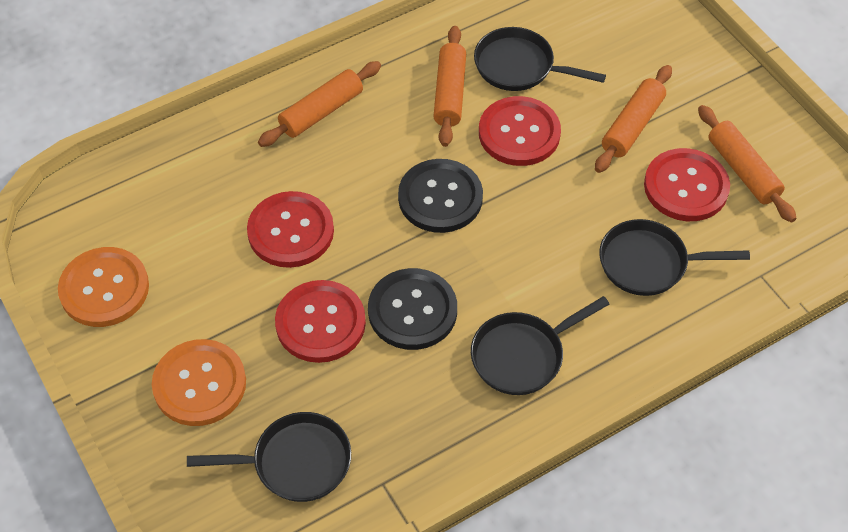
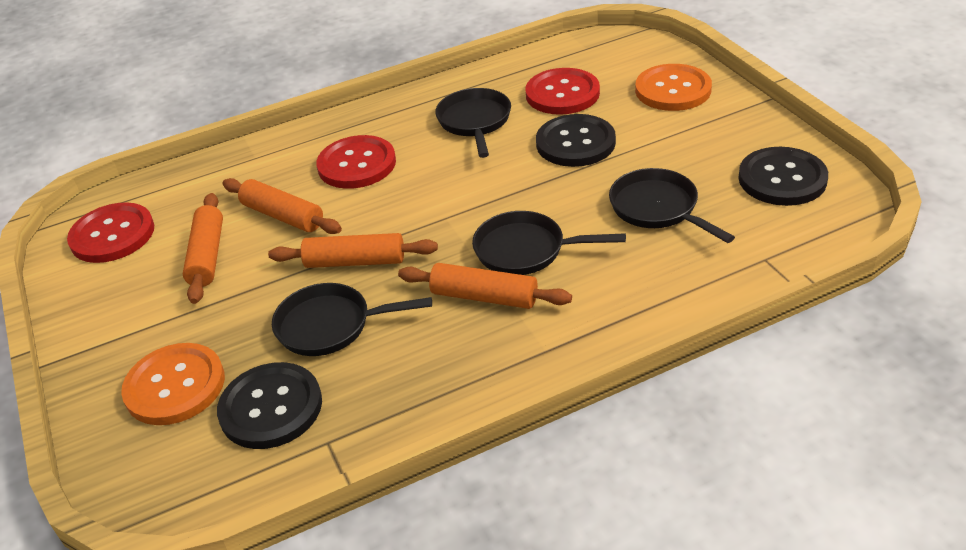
black button: 2 -> 3
red button: 4 -> 3

